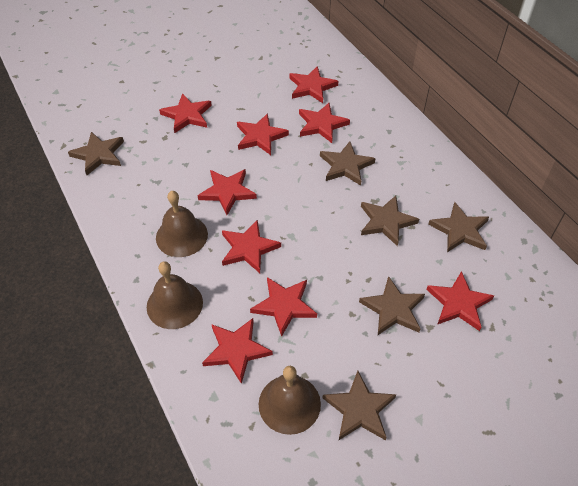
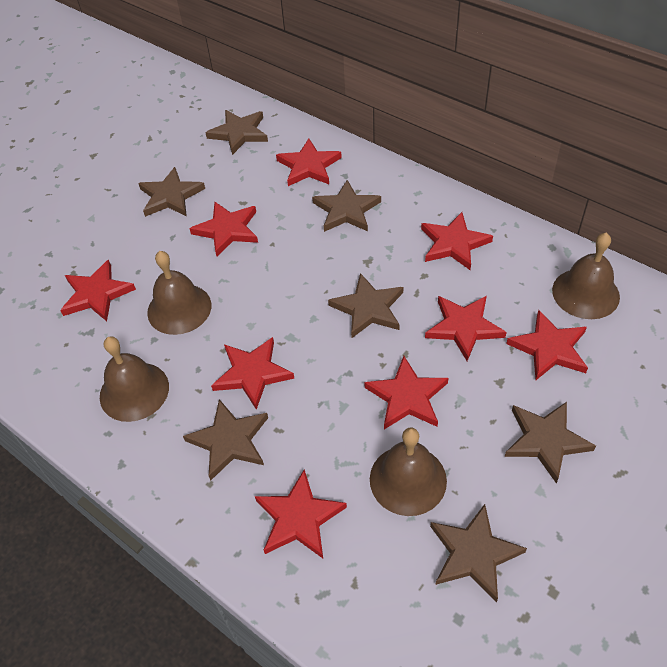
brown bell: 3 -> 4
brown star: 6 -> 7

